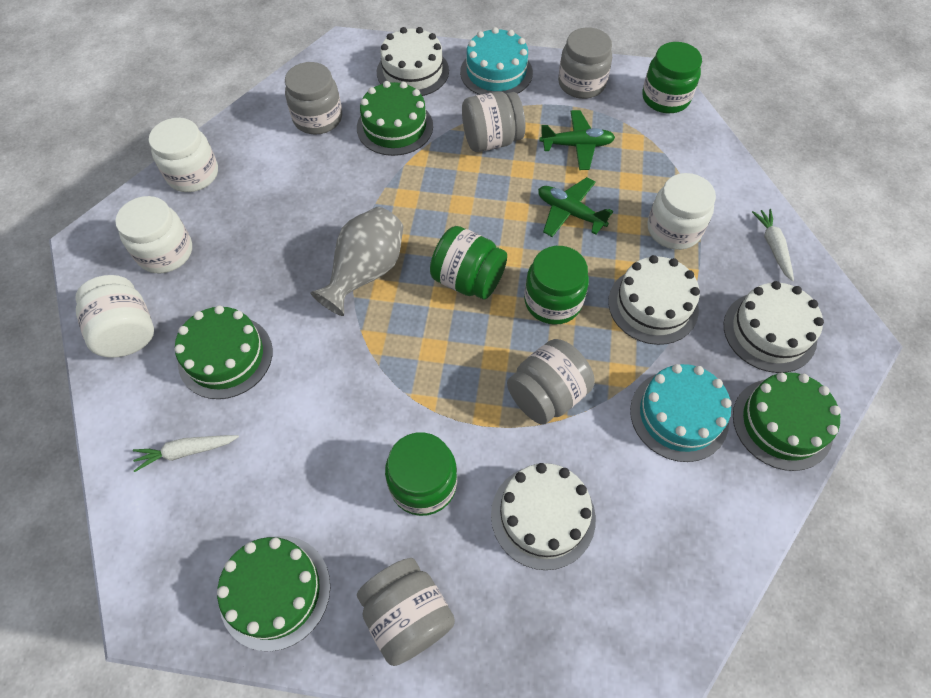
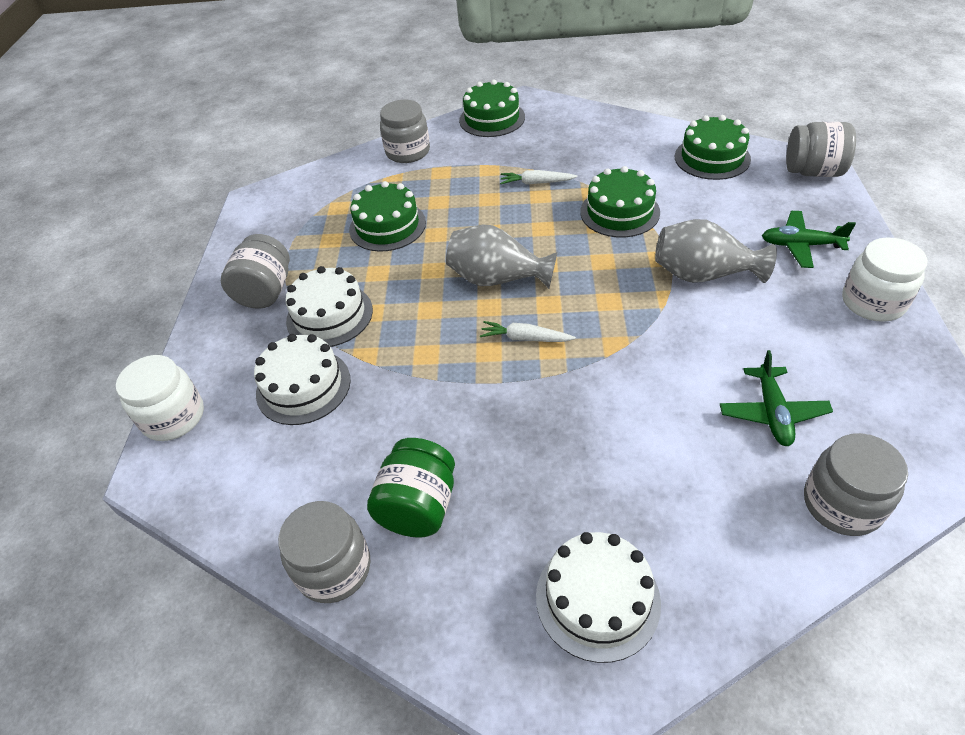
green jar: 4 -> 1
grey vase: 1 -> 2
turquoise cake: 2 -> 0
white cake: 4 -> 3
white jar: 4 -> 2

